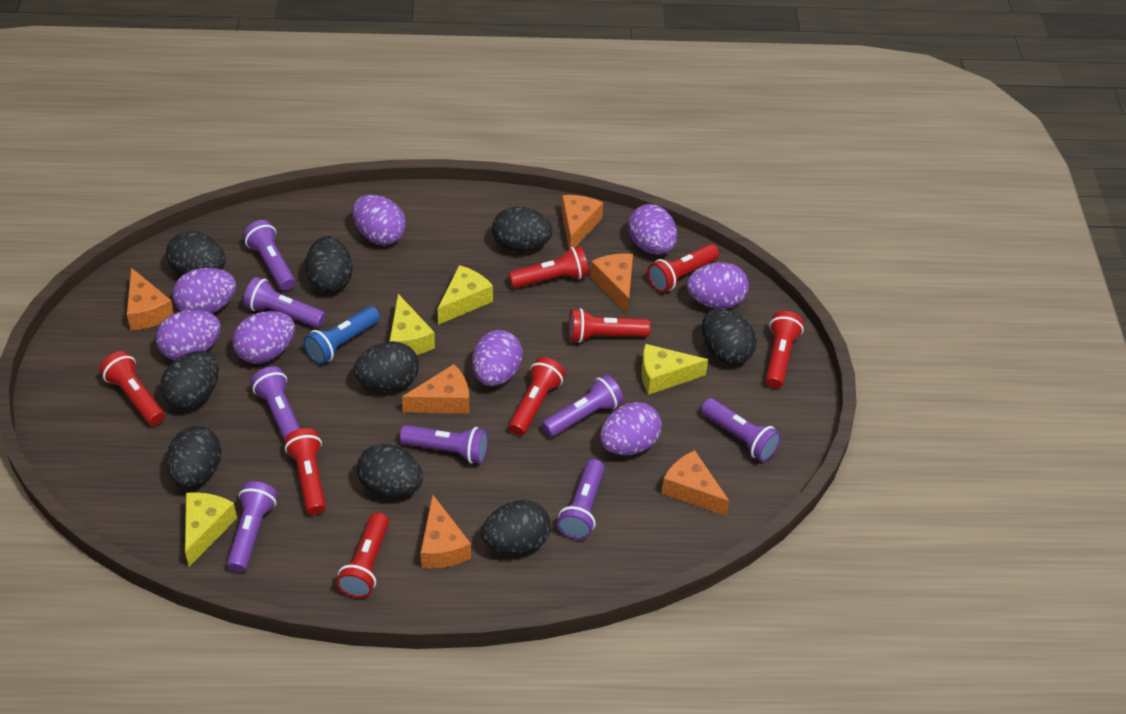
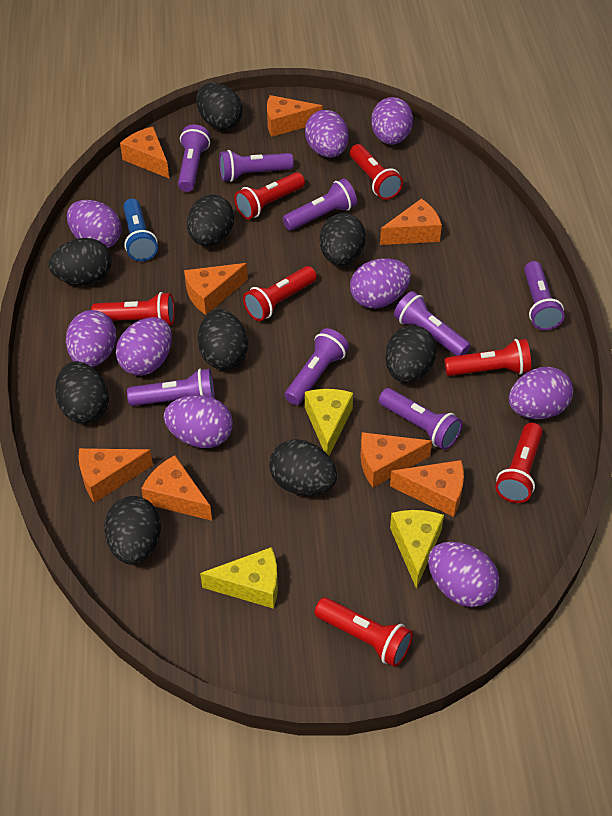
orange cheese: 6 -> 8
purple egg: 8 -> 9
red flashlight: 8 -> 7
yellow cheese: 4 -> 3

